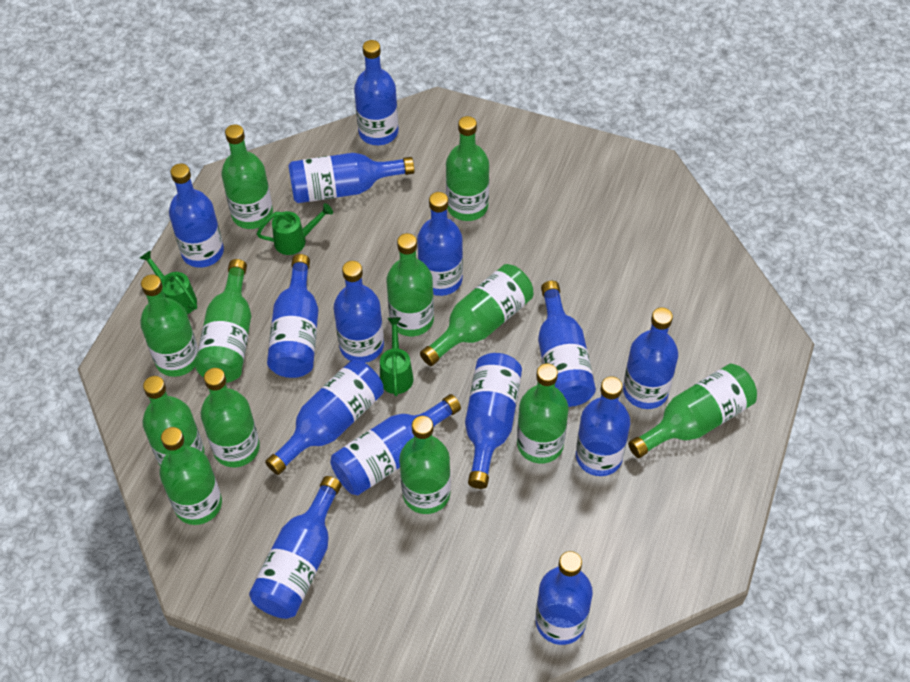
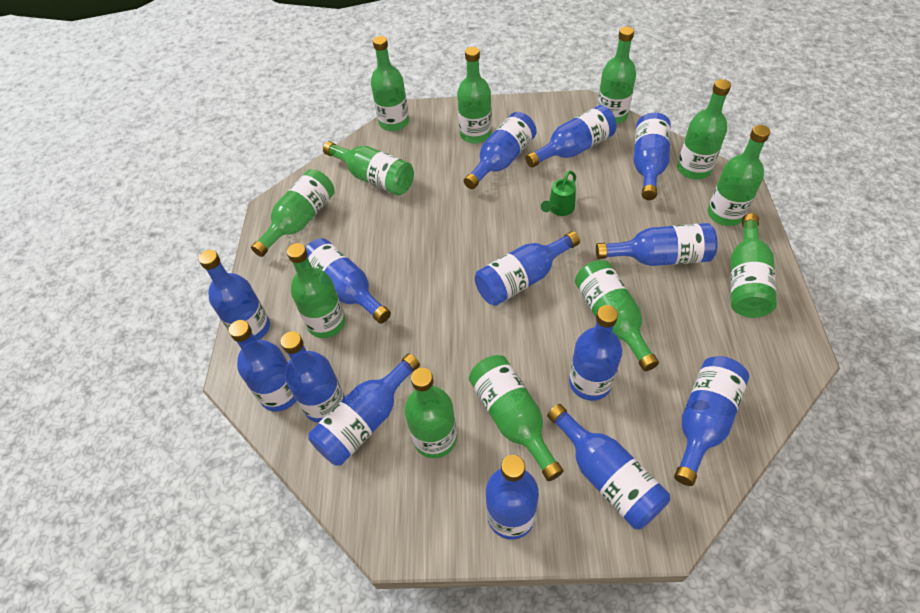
green watering can: 3 -> 1

